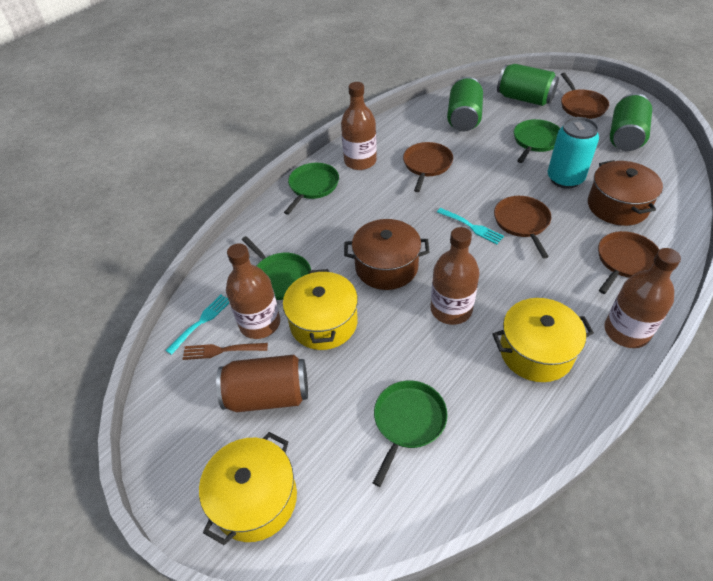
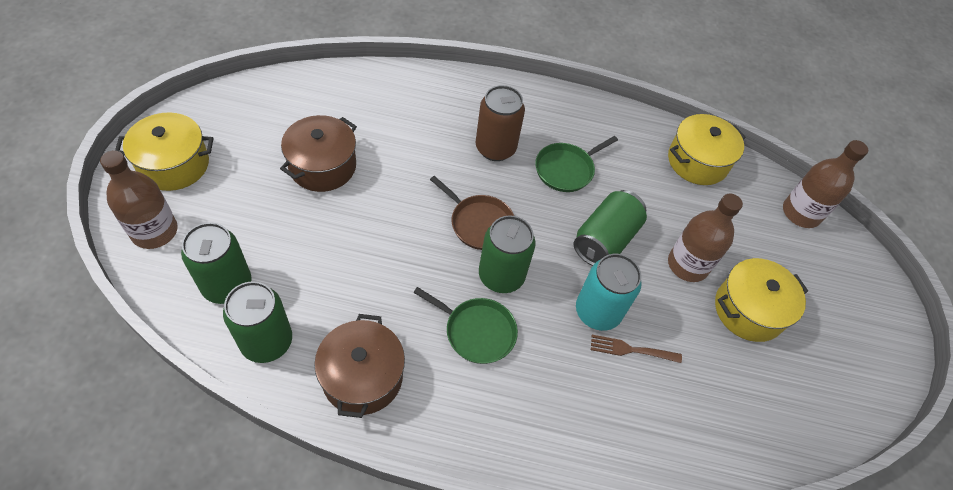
brown bottle: 4 -> 3
brown pan: 4 -> 1
green can: 3 -> 4
green pan: 4 -> 2
turquoise fork: 2 -> 0

